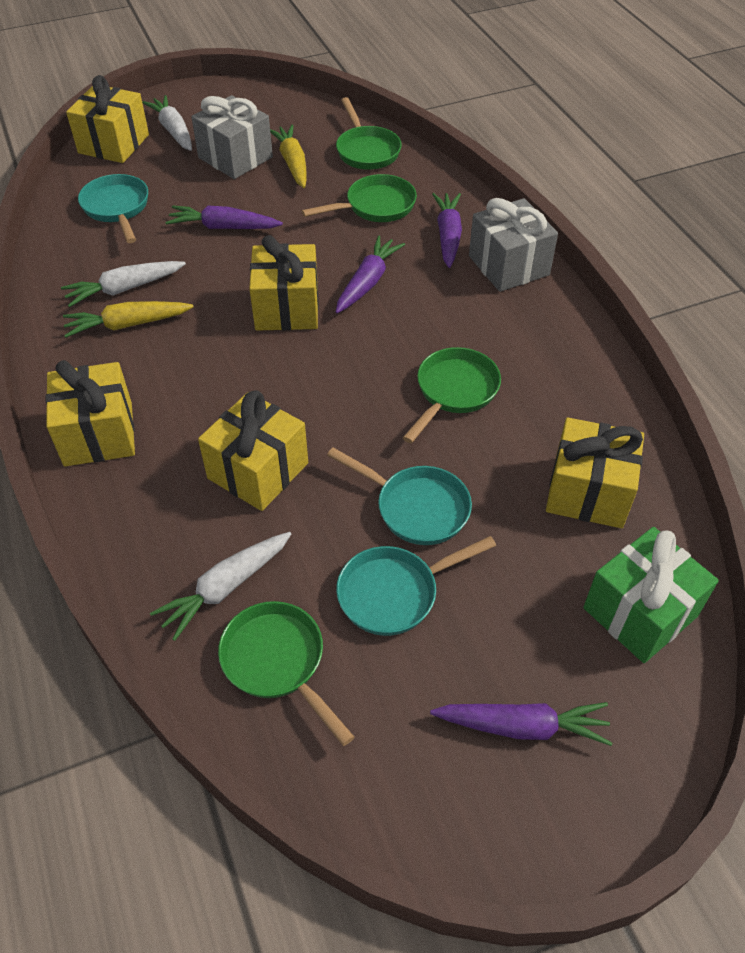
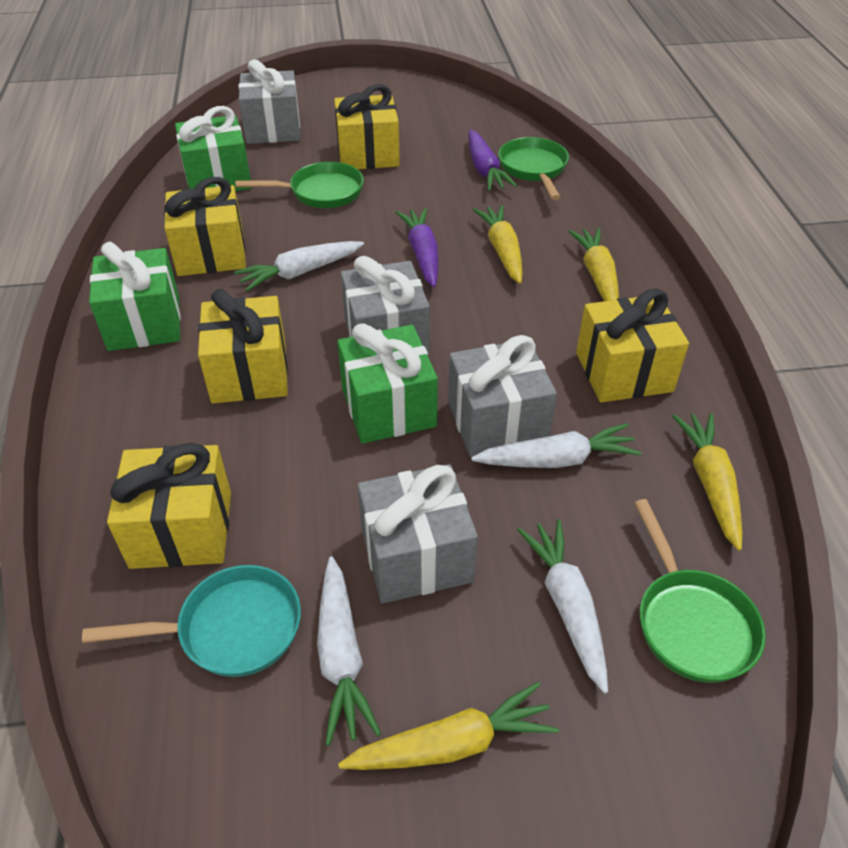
green gift: 1 -> 3
green pan: 4 -> 3
grey gift: 2 -> 4
purple carrot: 4 -> 2
turquoise pan: 3 -> 1
white carrot: 3 -> 4
yellow carrot: 2 -> 4

